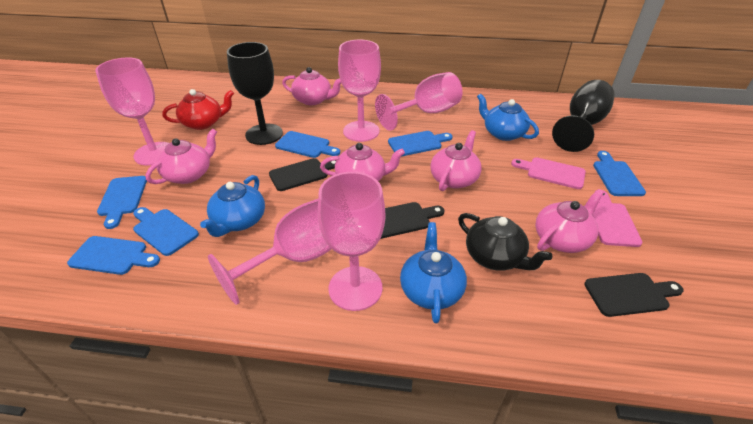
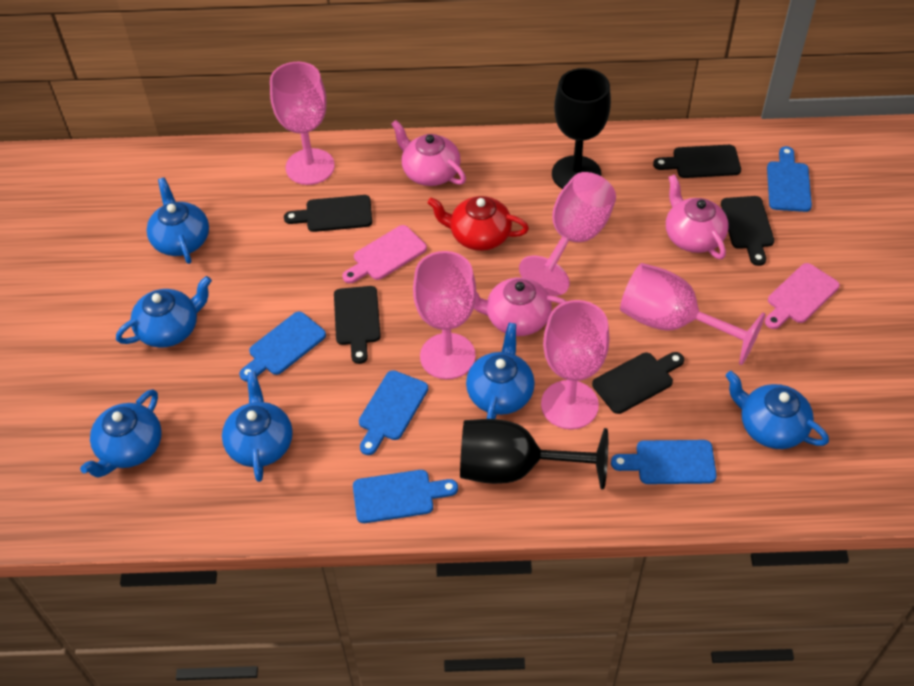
black cutting board: 3 -> 5
black teapot: 1 -> 0
blue cutting board: 6 -> 5
blue teapot: 3 -> 6
pink teapot: 5 -> 3

